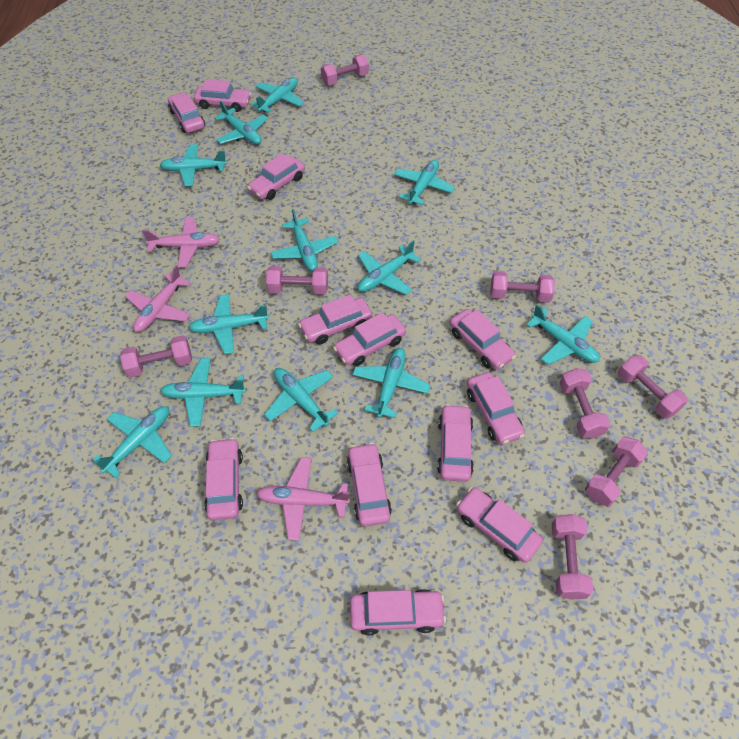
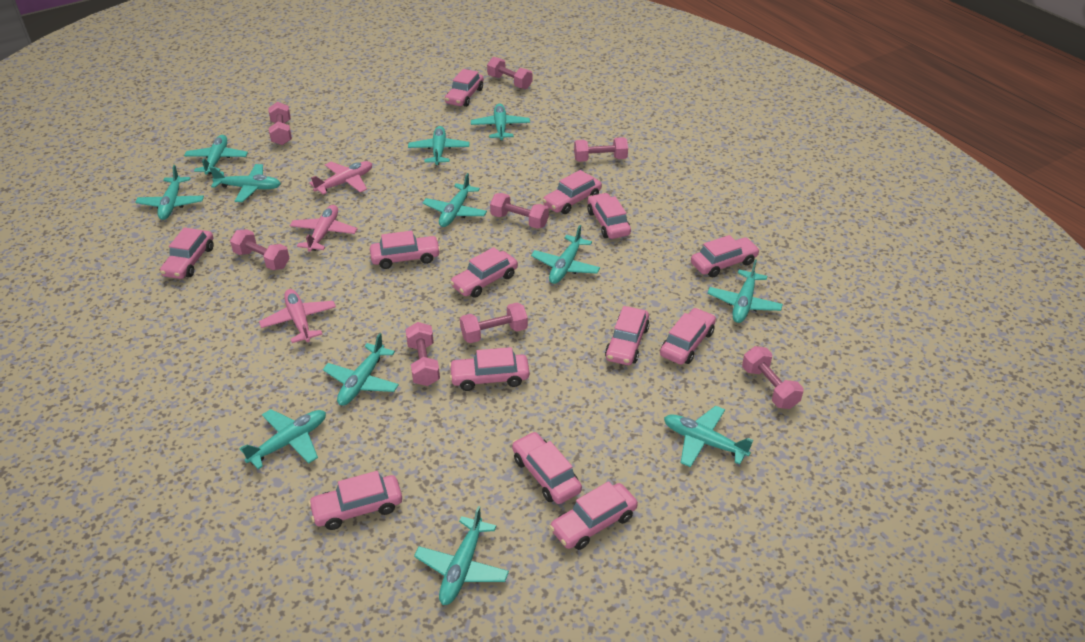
pink car: 12 -> 13

